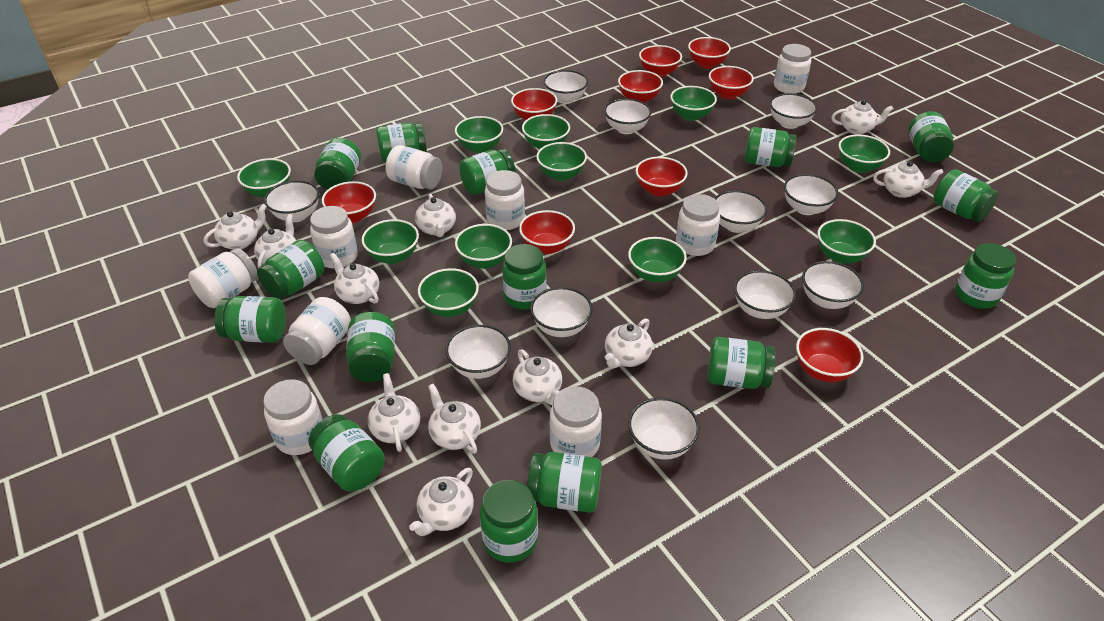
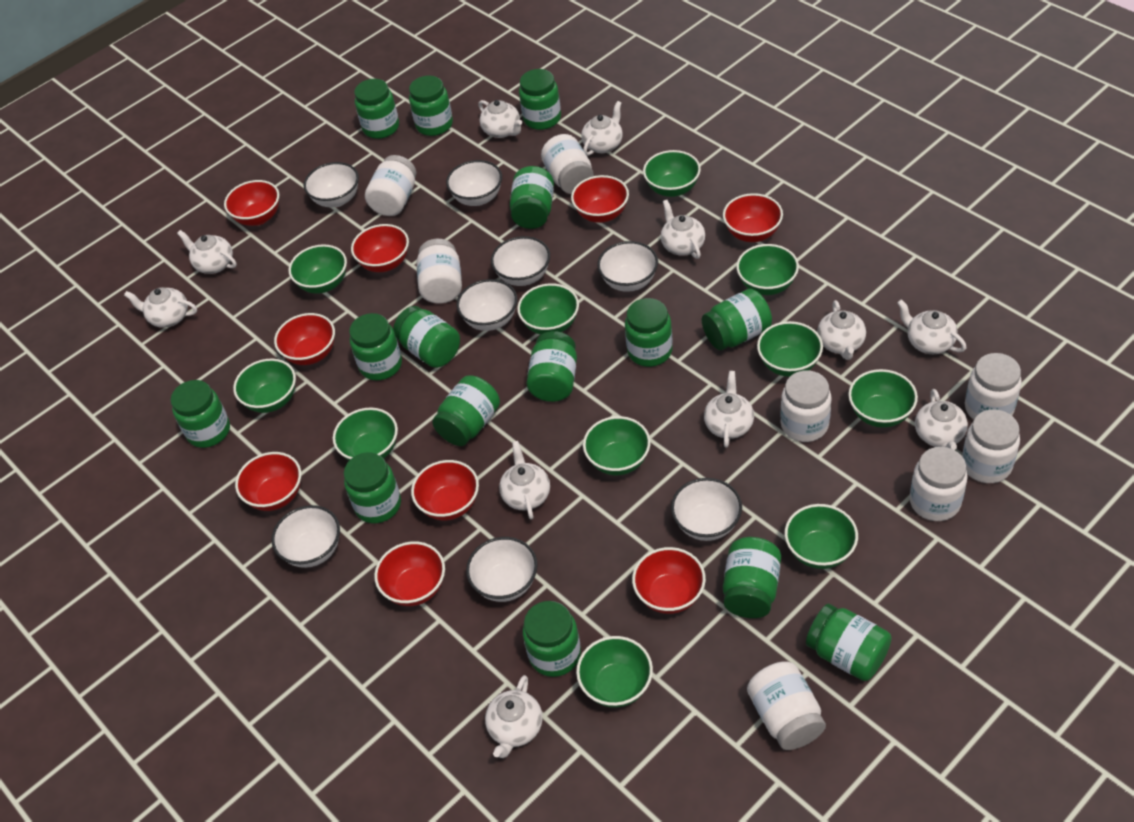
white bowl: 11 -> 8
white jar: 9 -> 8

